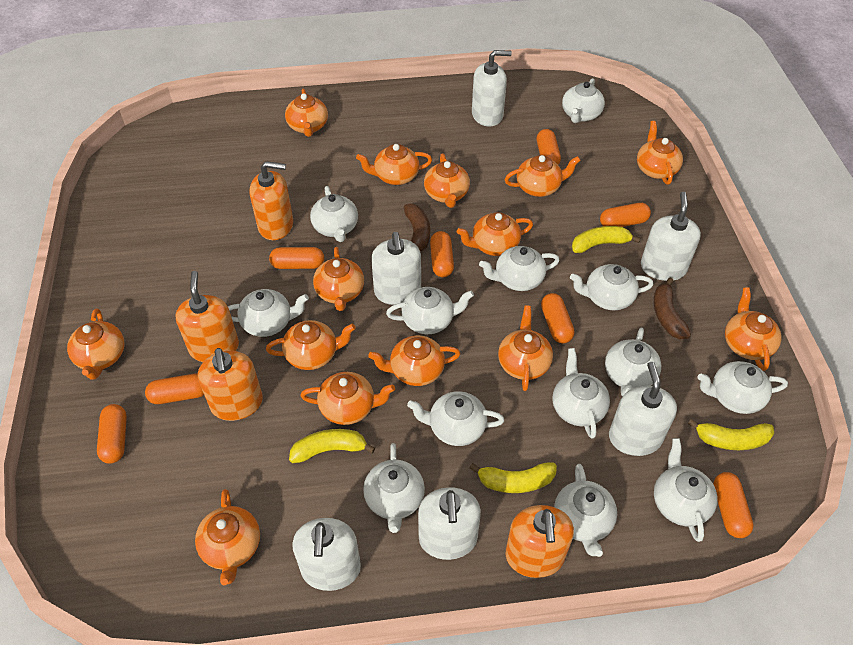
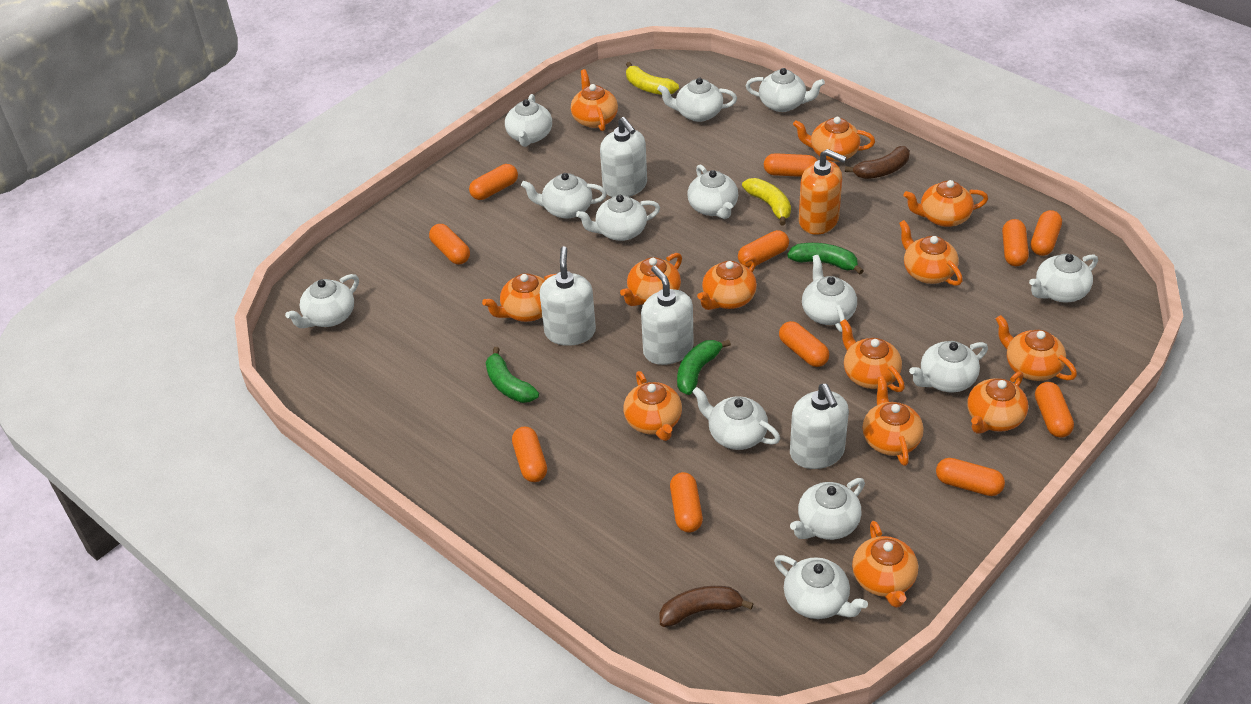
green banana: 0 -> 3
orange capsule: 8 -> 11
orange soap dispenser: 4 -> 1
orange teapot: 14 -> 13
white soap dispenser: 6 -> 4
yellow banana: 4 -> 2

